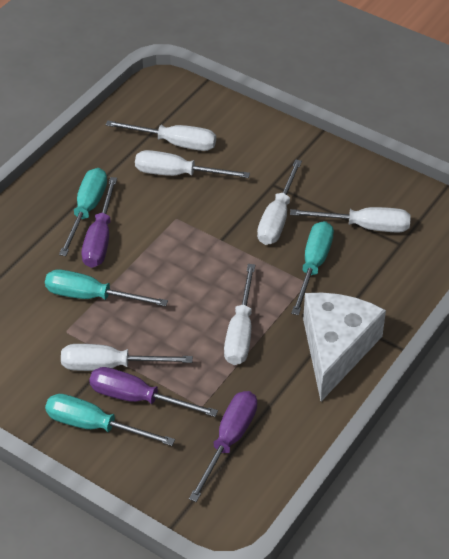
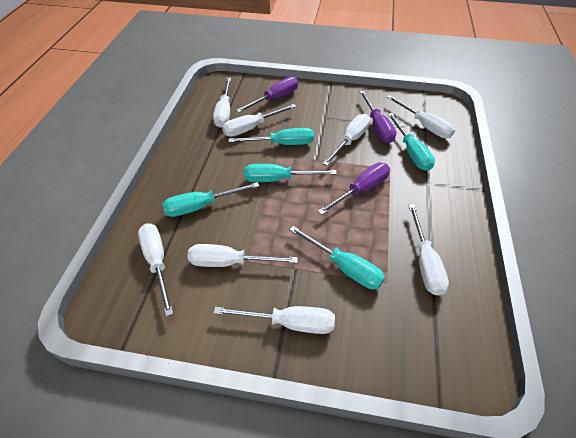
turquoise screwdriver: 4 -> 5
white cheese: 1 -> 0
white screwdriver: 6 -> 8

